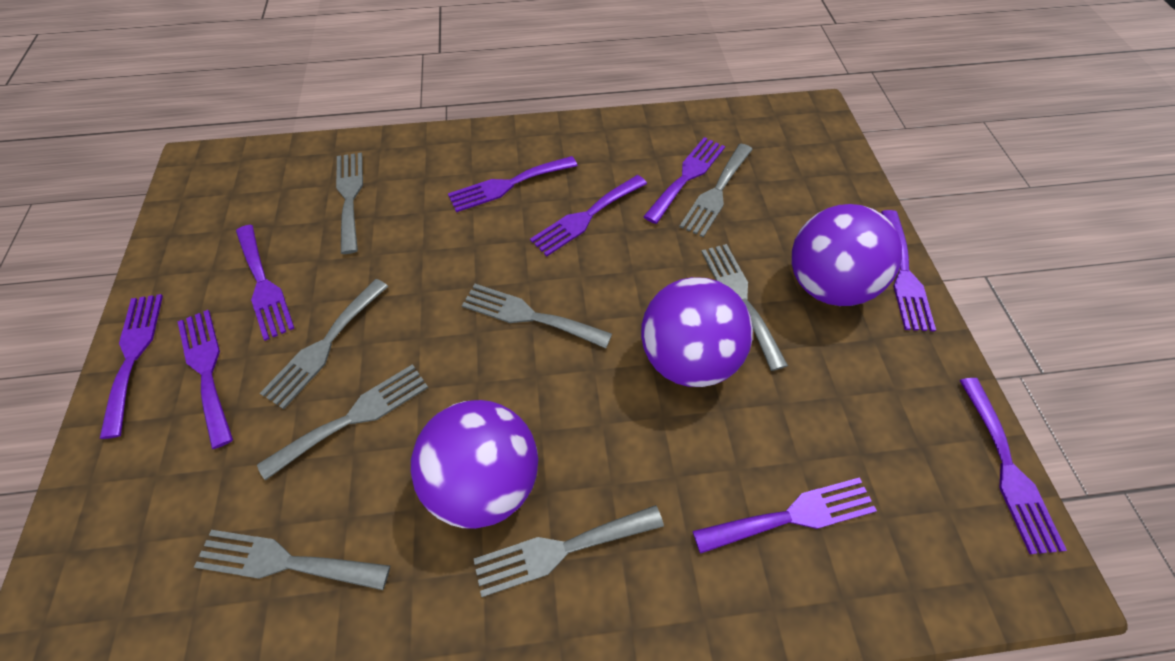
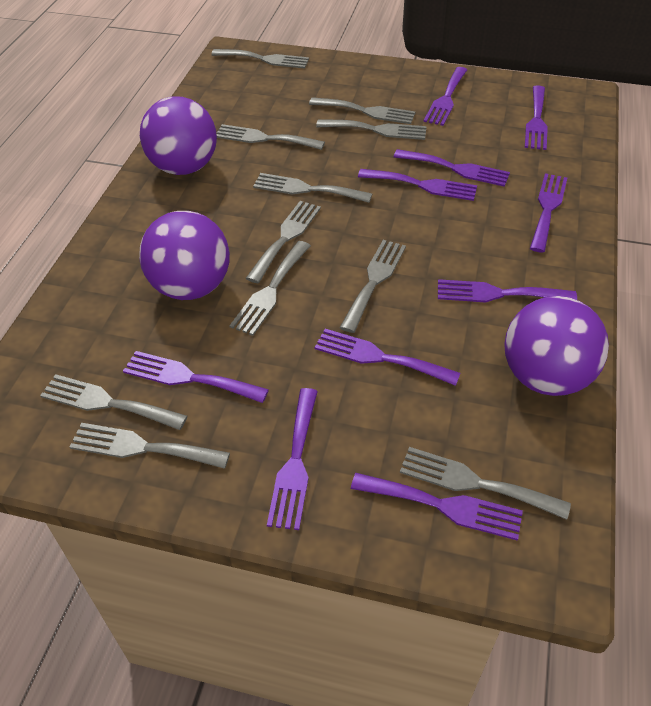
grey fork: 8 -> 11
purple fork: 9 -> 10

